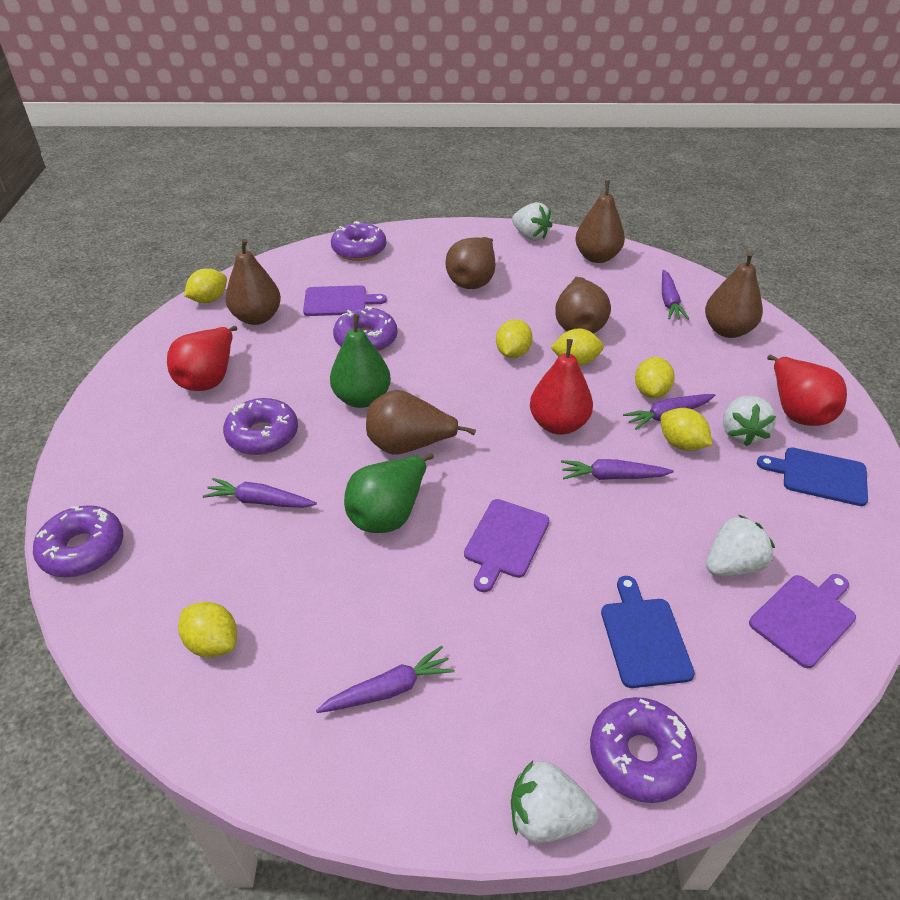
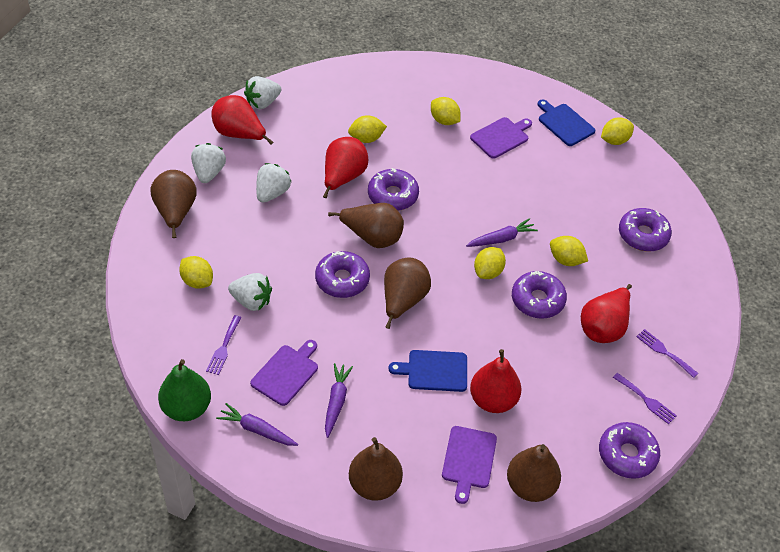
brown pear: 6 -> 5
green pear: 2 -> 1
purple carrot: 5 -> 3
purple fork: 0 -> 3
red pear: 3 -> 4

